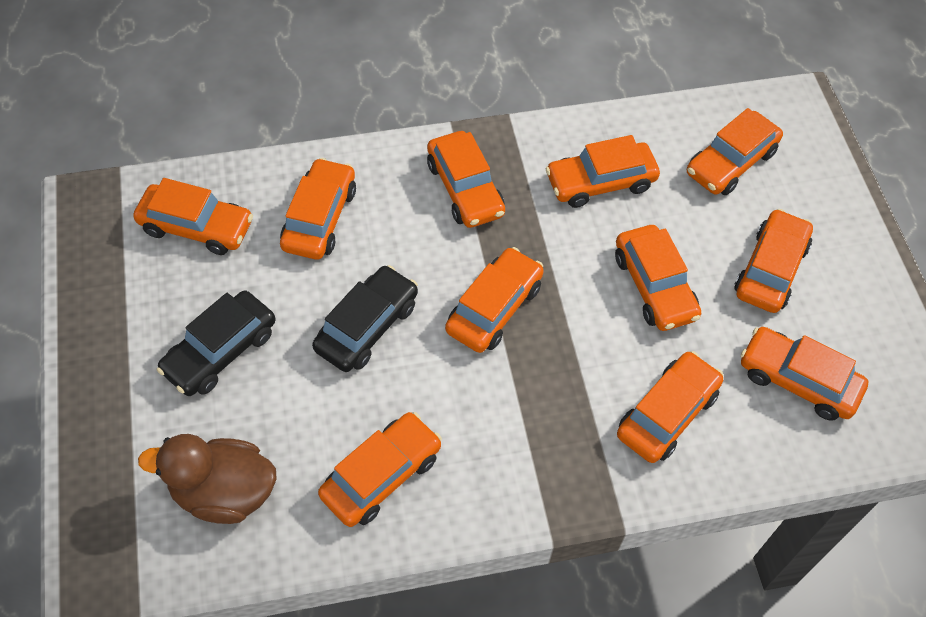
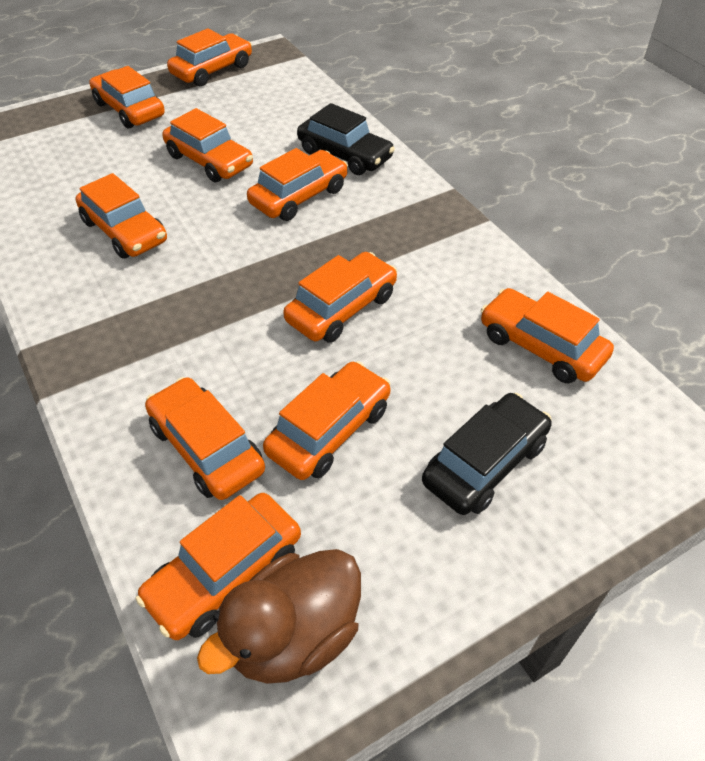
orange car: 11 -> 10

